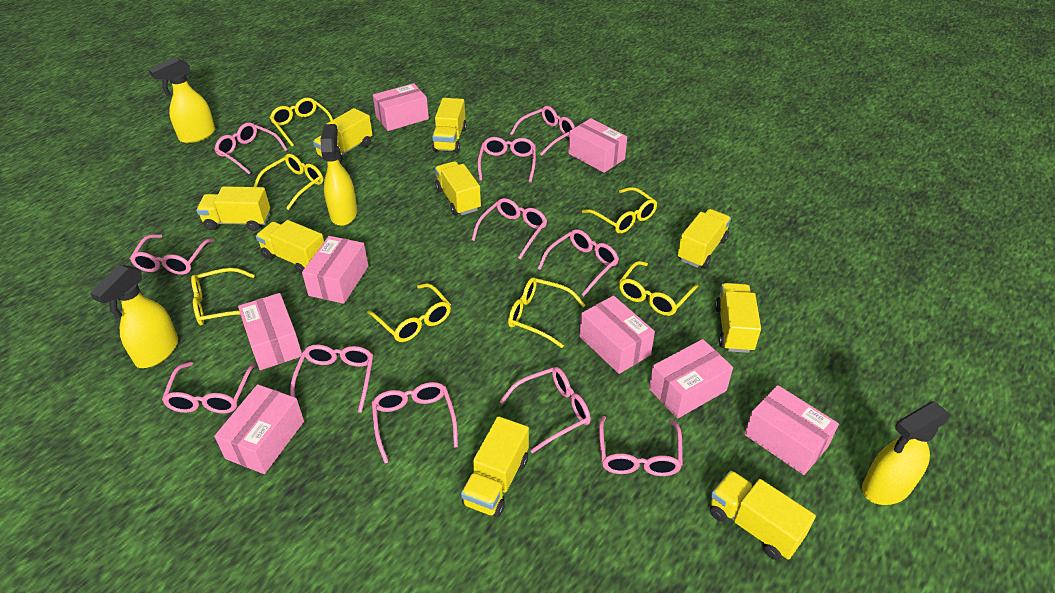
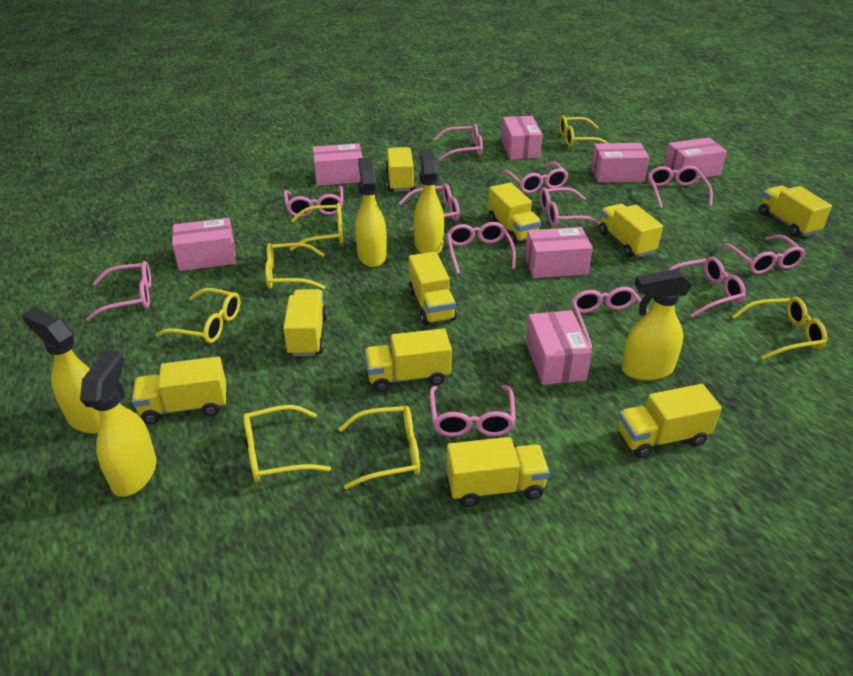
pink box: 8 -> 7
pink glasses: 11 -> 12
yellow spray bottle: 4 -> 5
yellow truck: 9 -> 10

